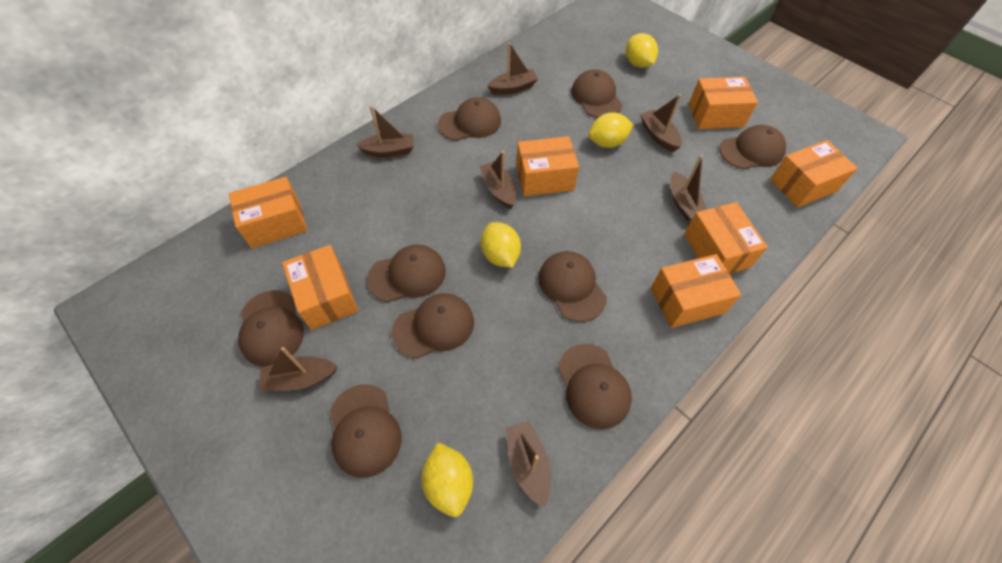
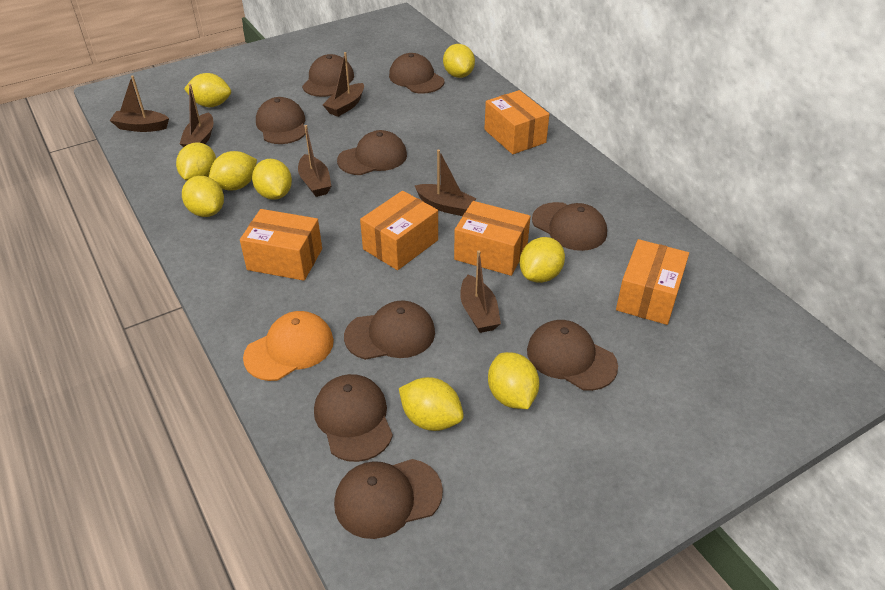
brown boat: 7 -> 6
orange box: 7 -> 5
orange cap: 0 -> 1
yellow lemon: 4 -> 9

